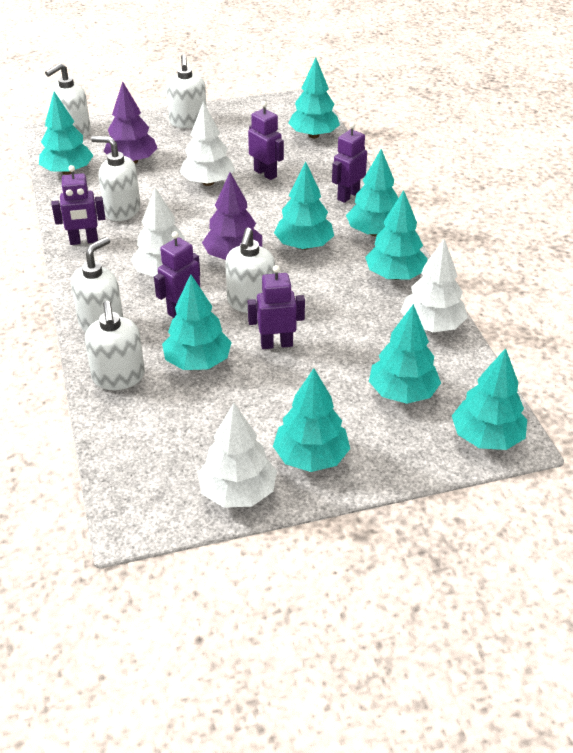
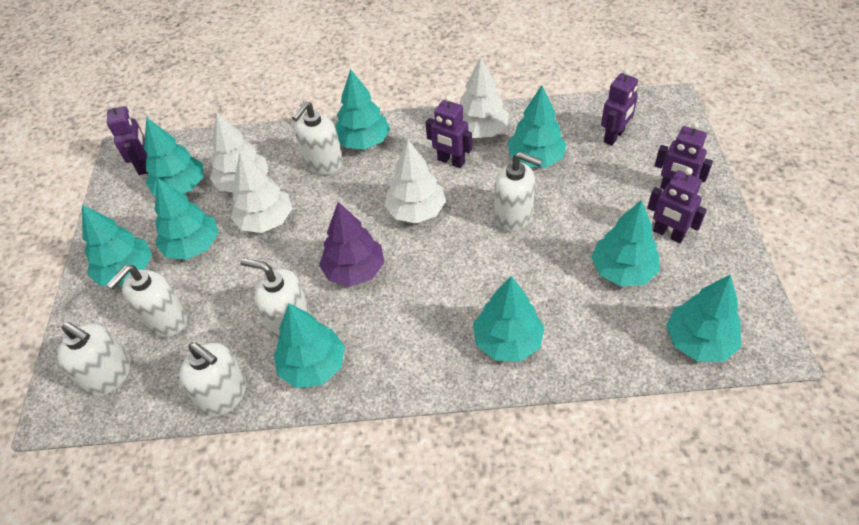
purple tree: 2 -> 1

